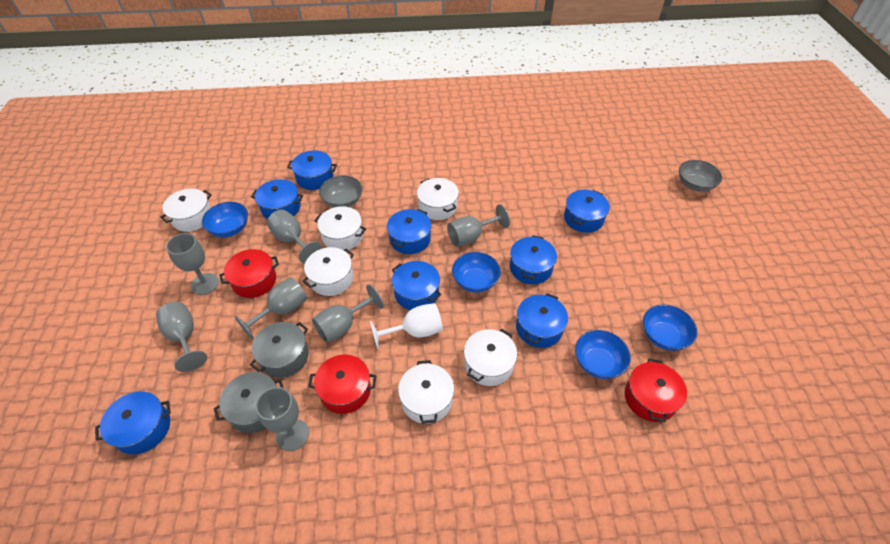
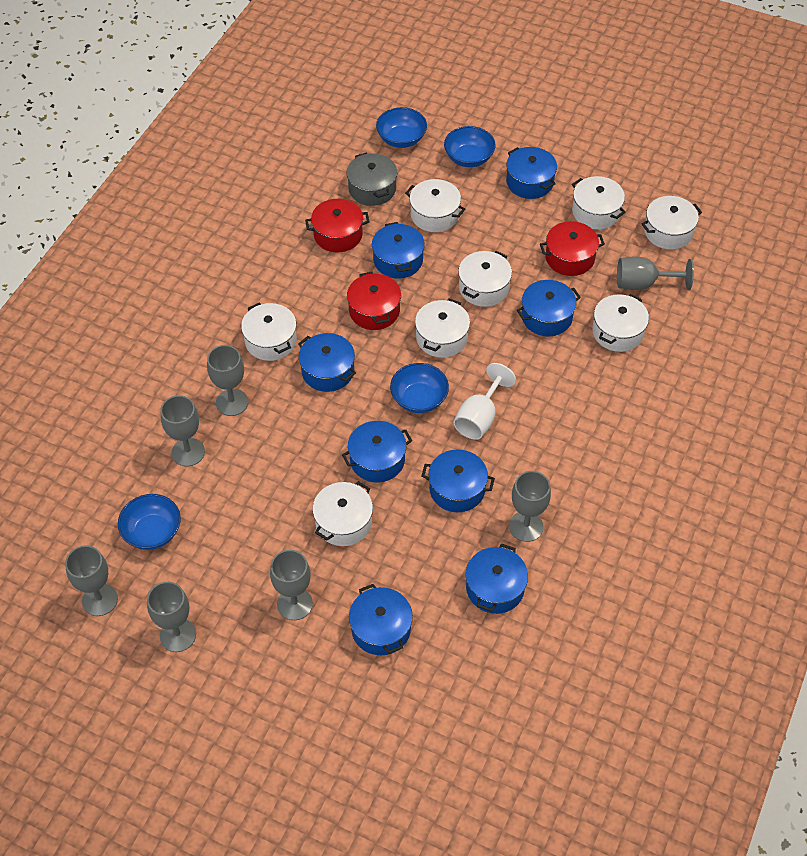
grey bowl: 2 -> 0
grey pot: 2 -> 1
white pot: 6 -> 8

